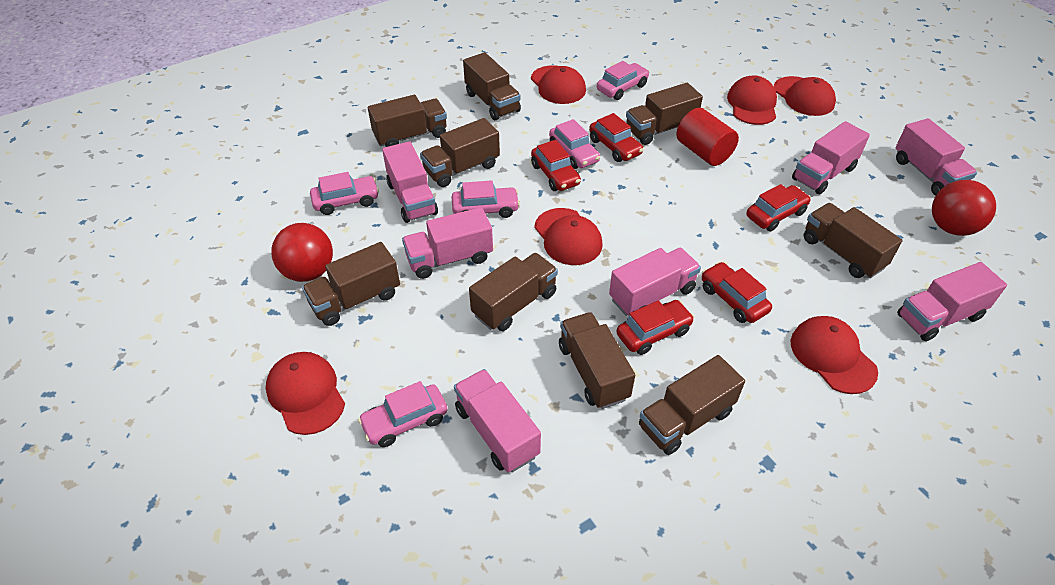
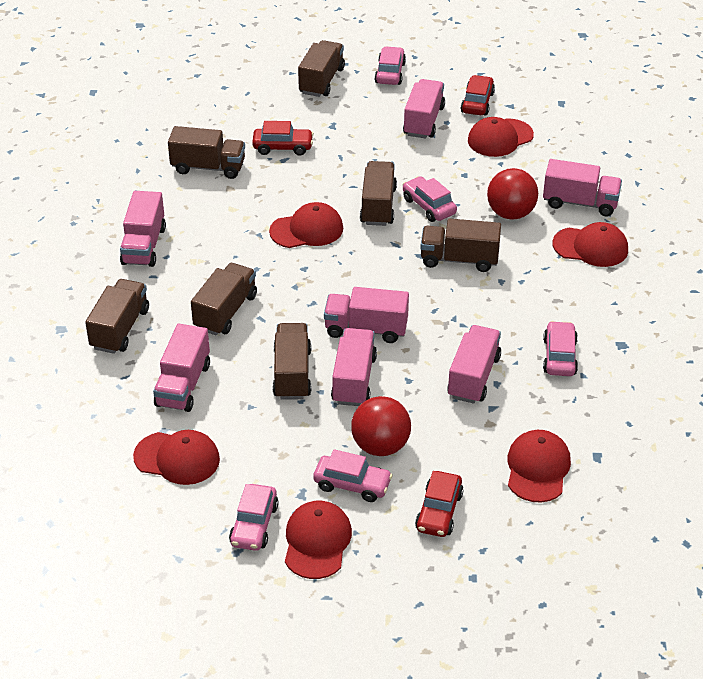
brown truck: 9 -> 7
red car: 5 -> 3
red cylinder: 1 -> 0

